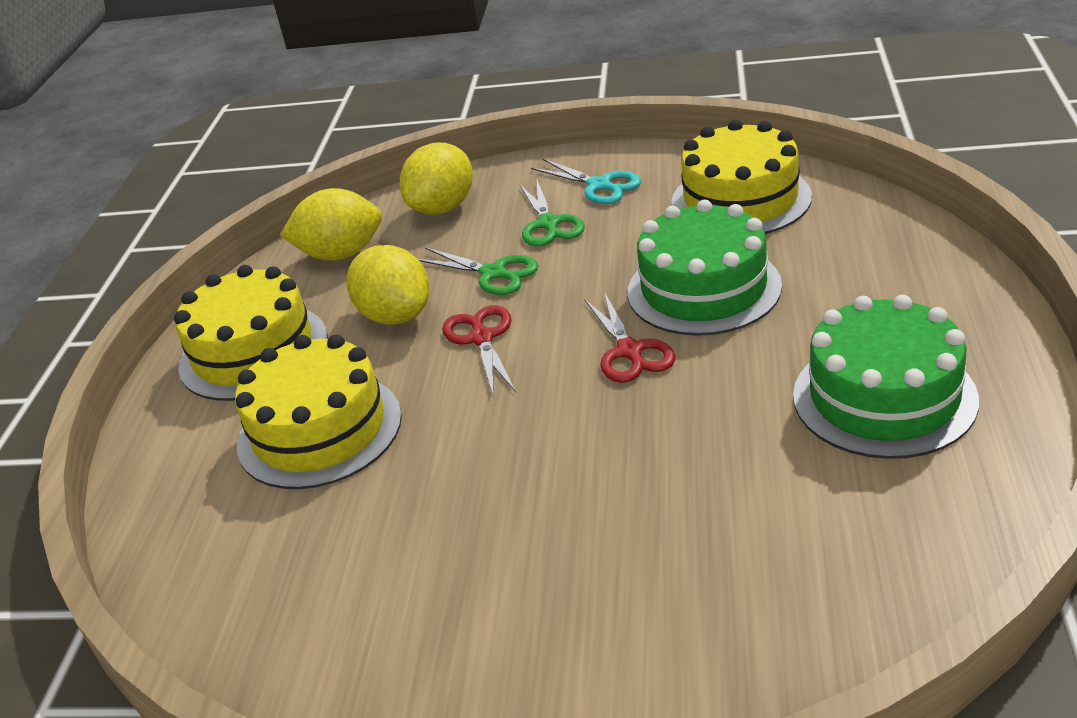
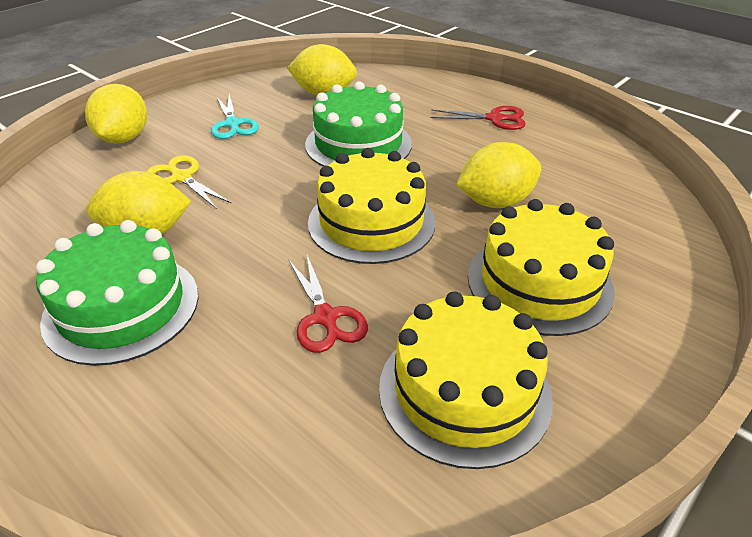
green scissors: 2 -> 0
yellow lemon: 3 -> 4
yellow scissors: 0 -> 1

